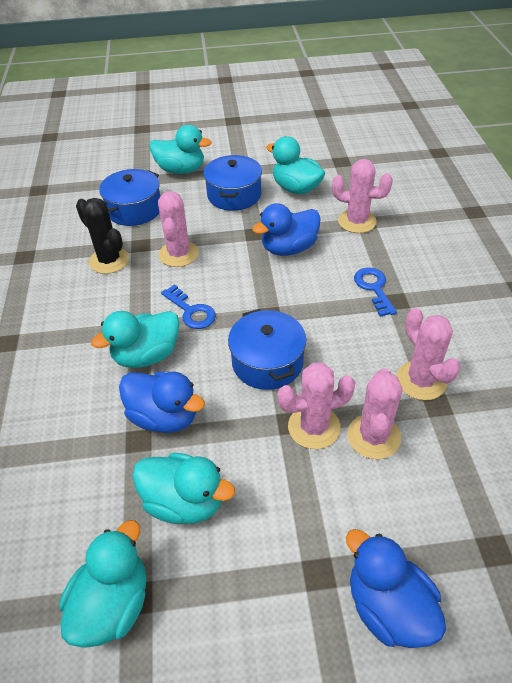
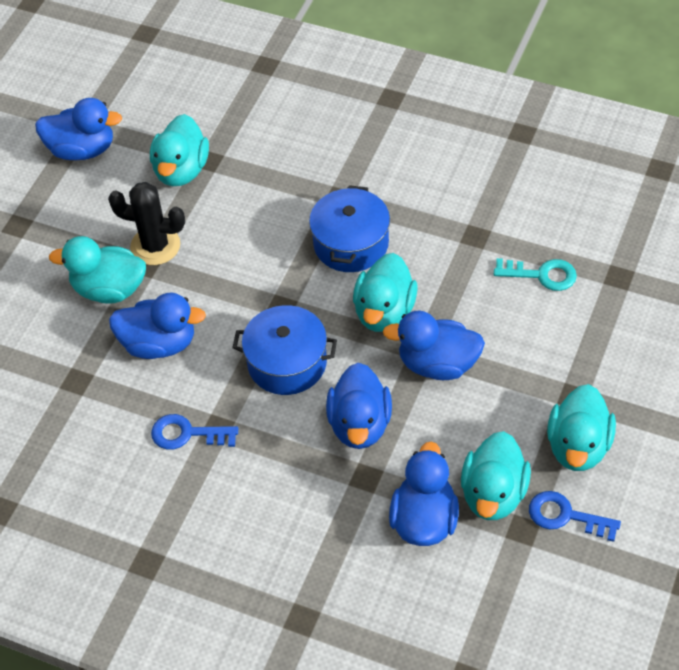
blue duck: 3 -> 5
blue pot: 3 -> 2
pink cactus: 5 -> 0
turquoise key: 0 -> 1

